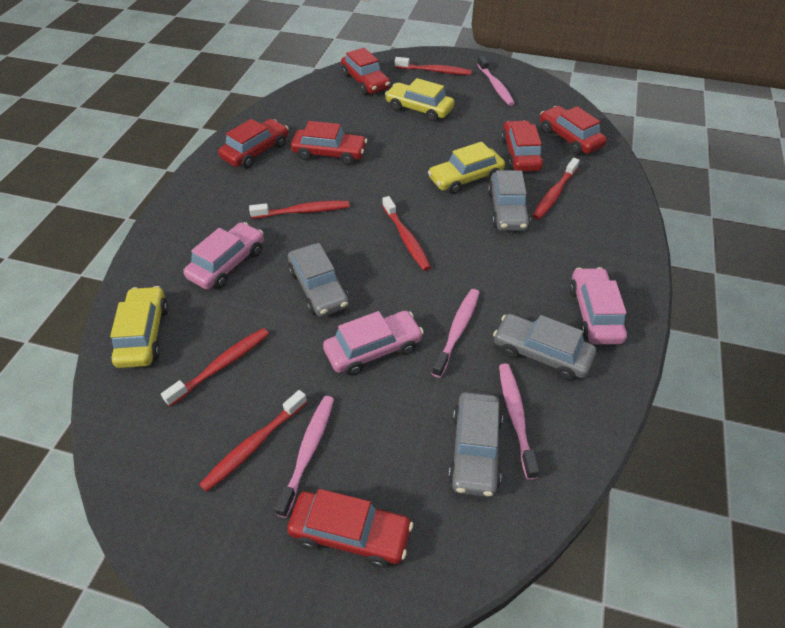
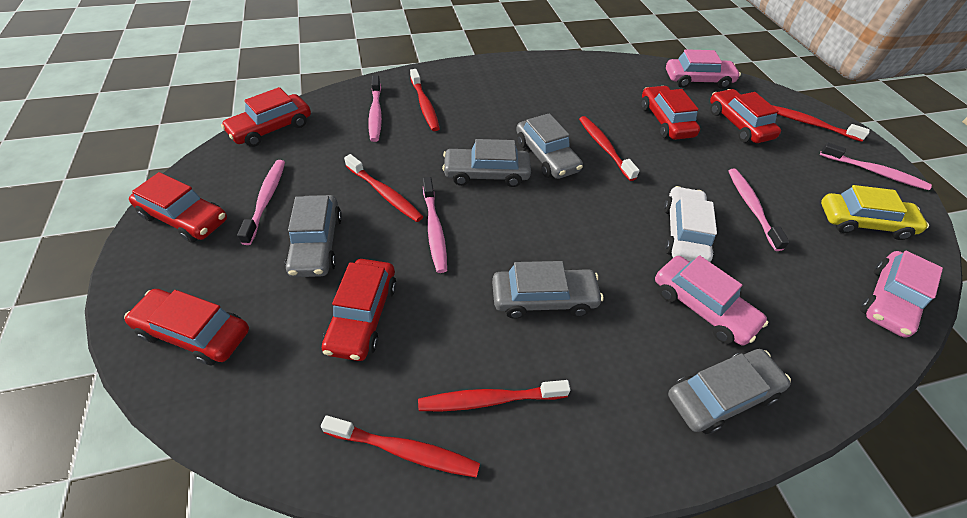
grey car: 4 -> 5
pink toothbrush: 4 -> 5
white car: 0 -> 1
yellow car: 3 -> 1

